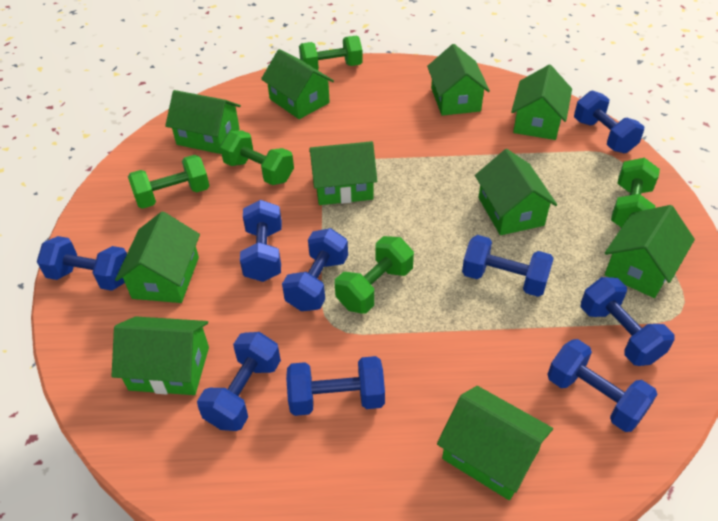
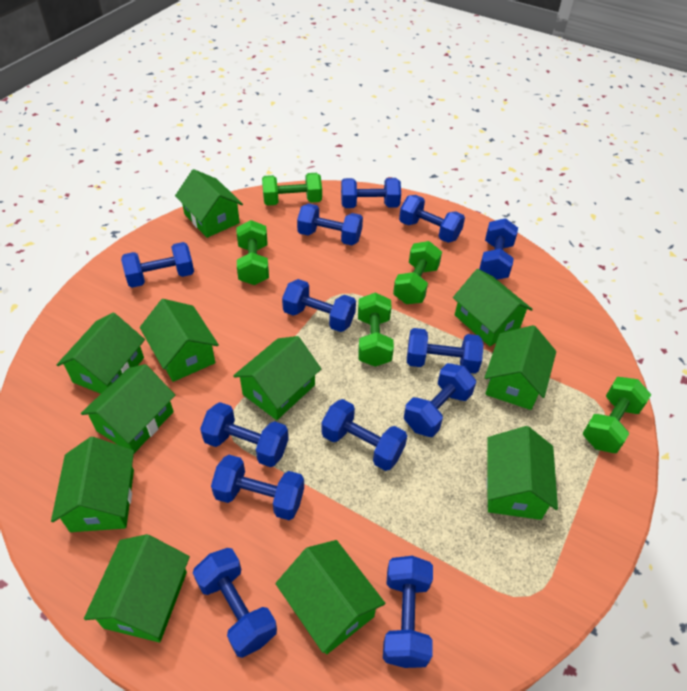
blue dumbbell: 9 -> 13
green house: 10 -> 11

